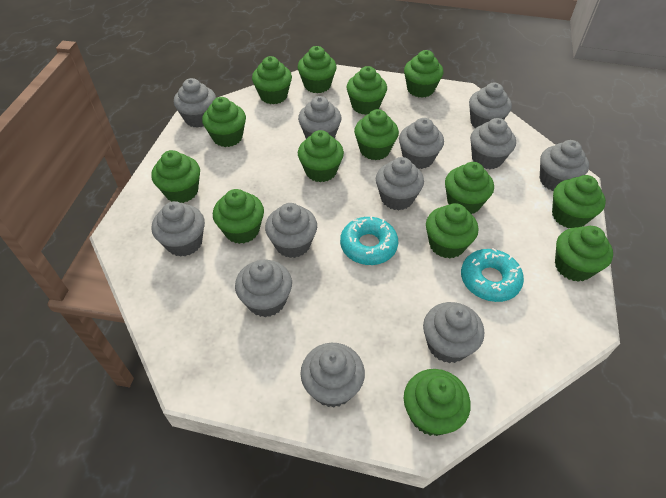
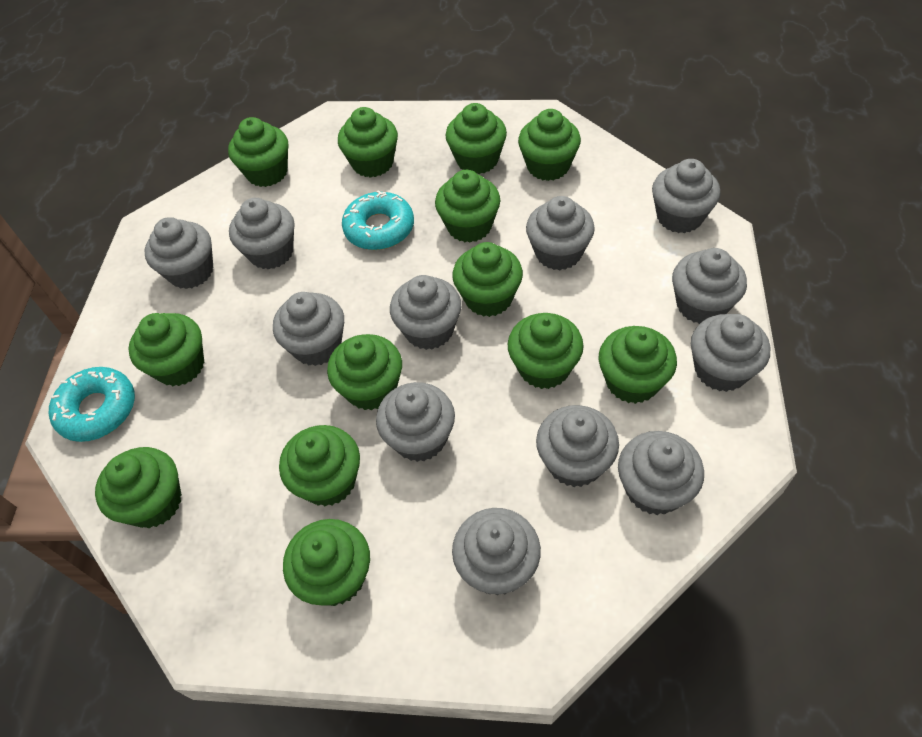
green cupcake: 14 -> 13

